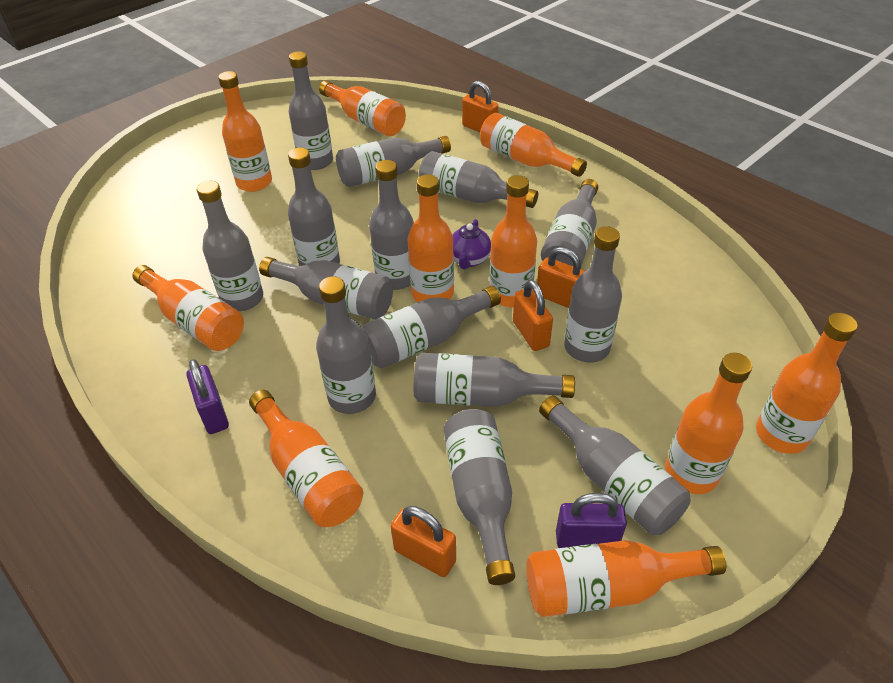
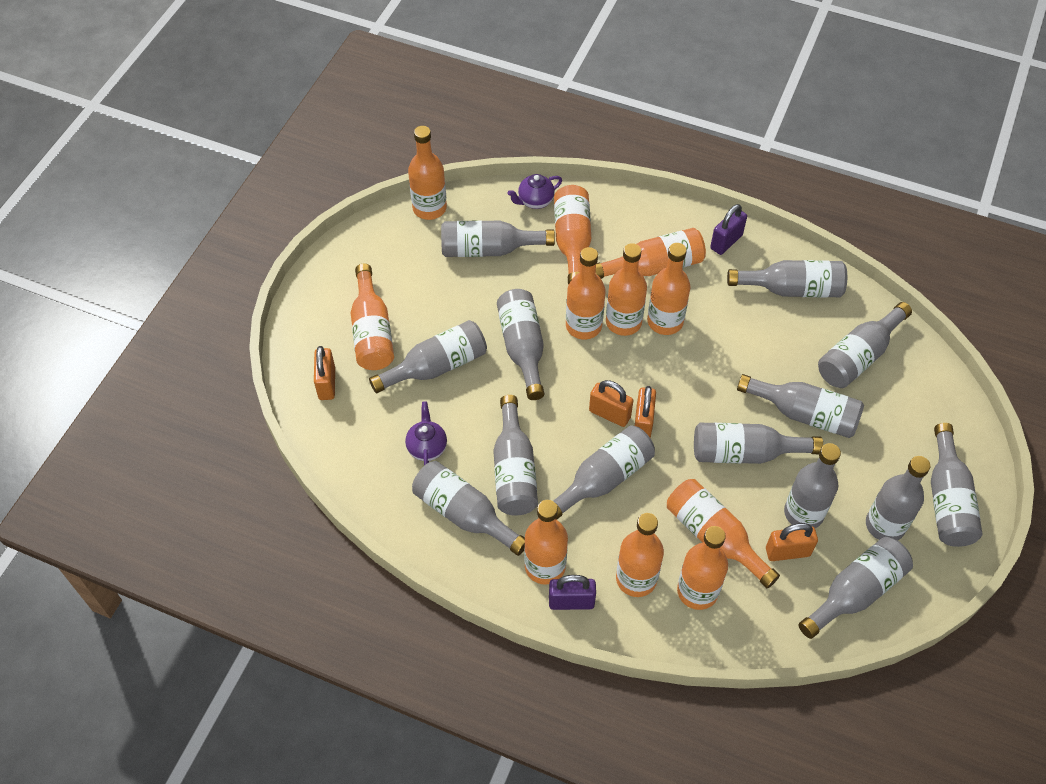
orange bottle: 10 -> 11
purple teapot: 1 -> 2

